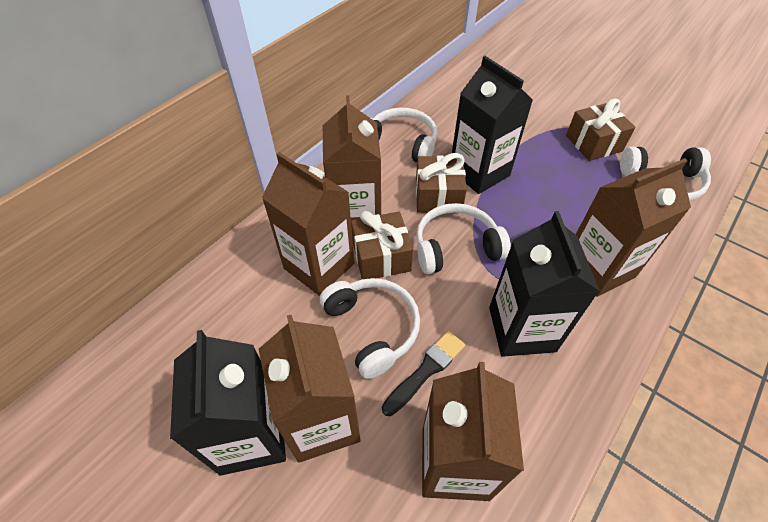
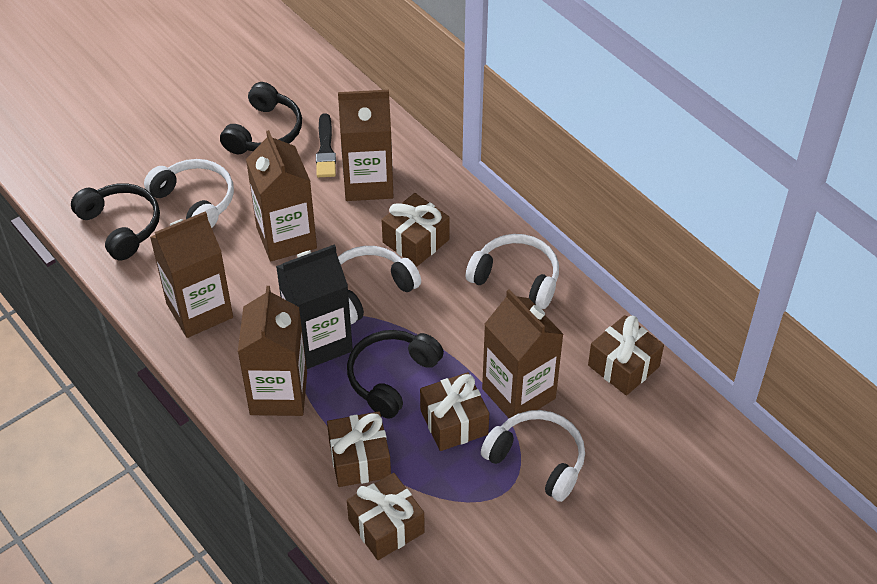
black carton: 3 -> 1
black headphones: 0 -> 3
brown gift: 3 -> 5

